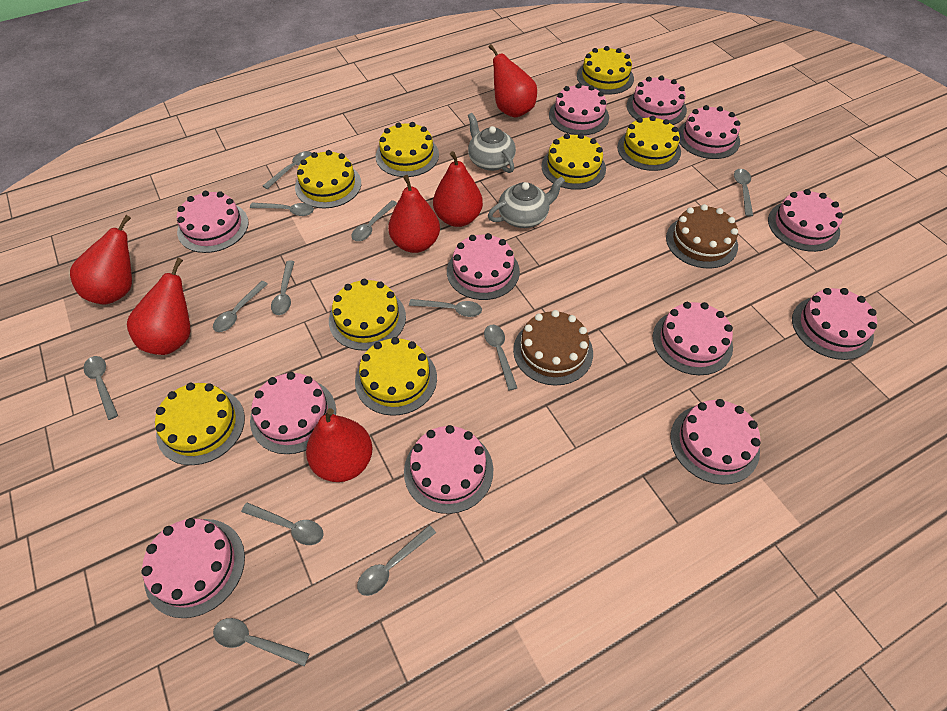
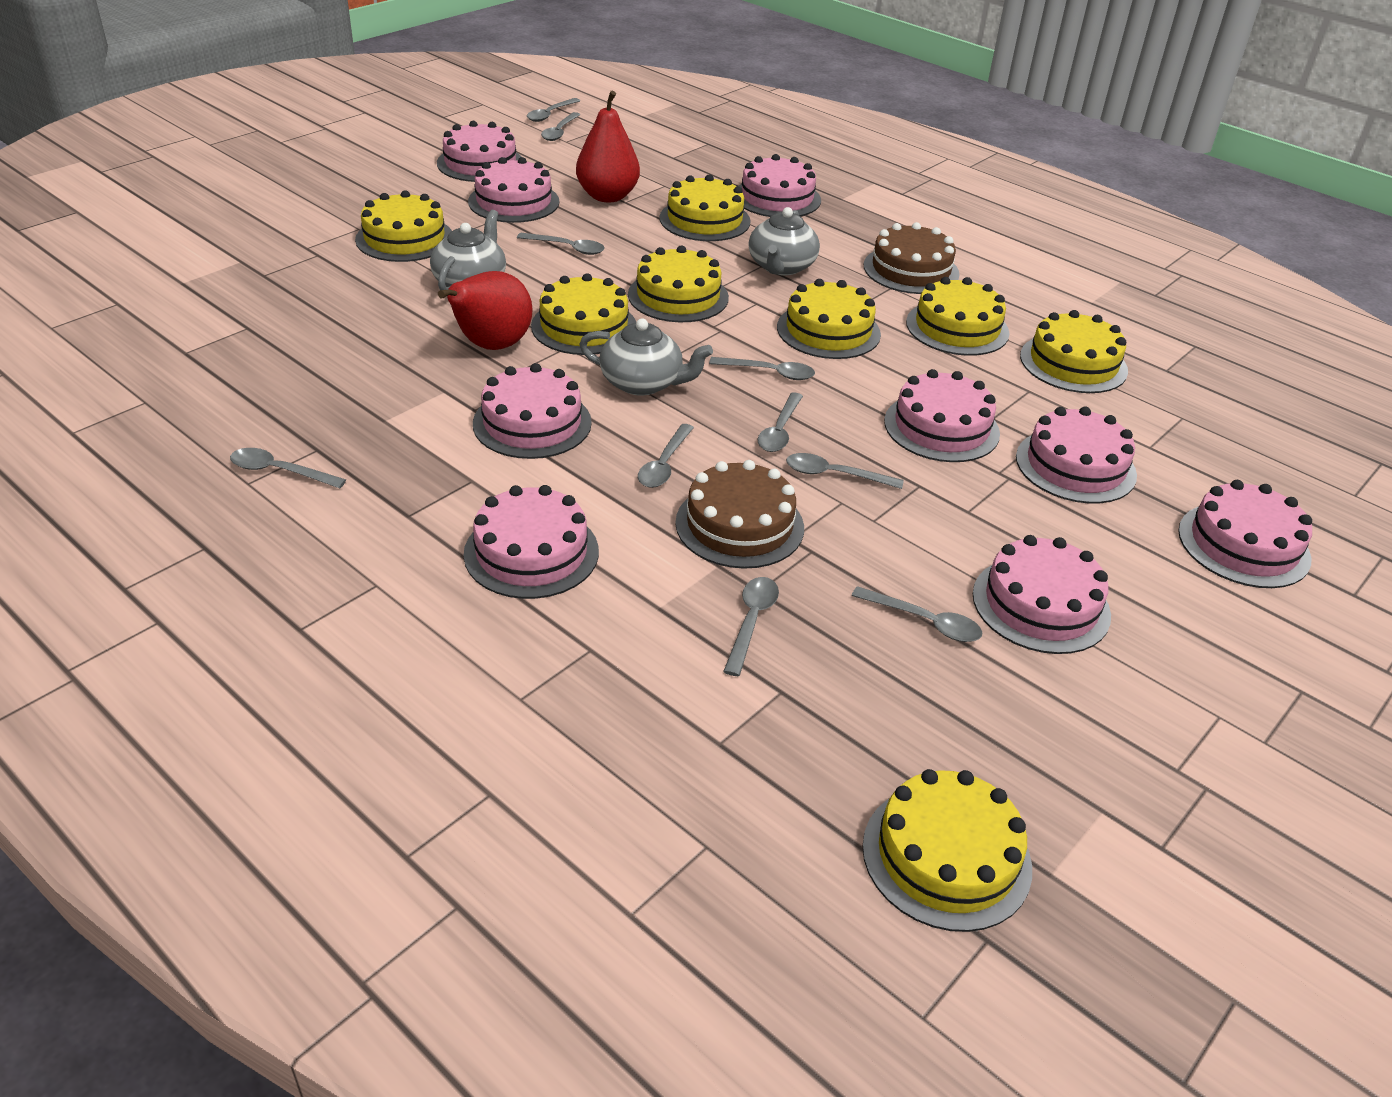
grey spoon: 12 -> 10
grey teapot: 2 -> 3
pink cake: 12 -> 9
red pear: 6 -> 2

